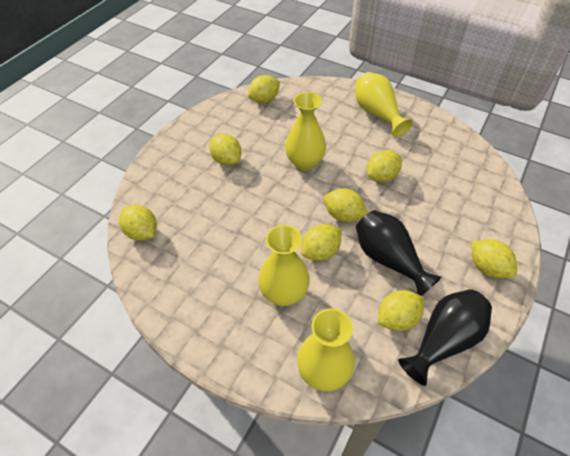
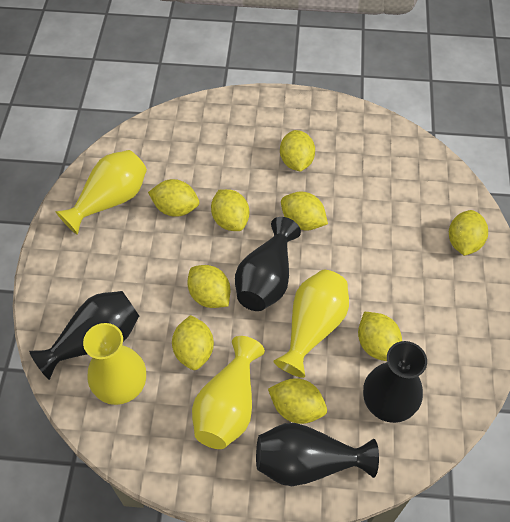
black vase: 2 -> 4
yellow lemon: 8 -> 9

